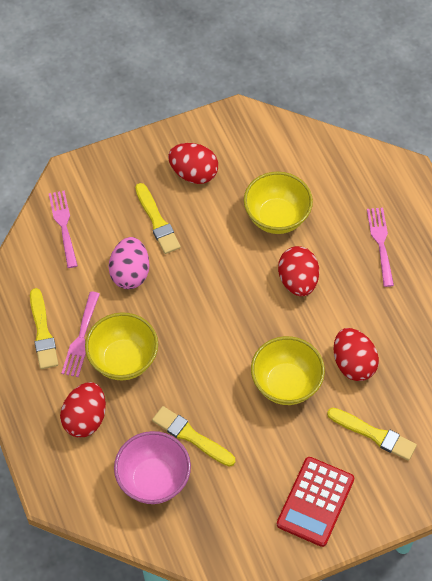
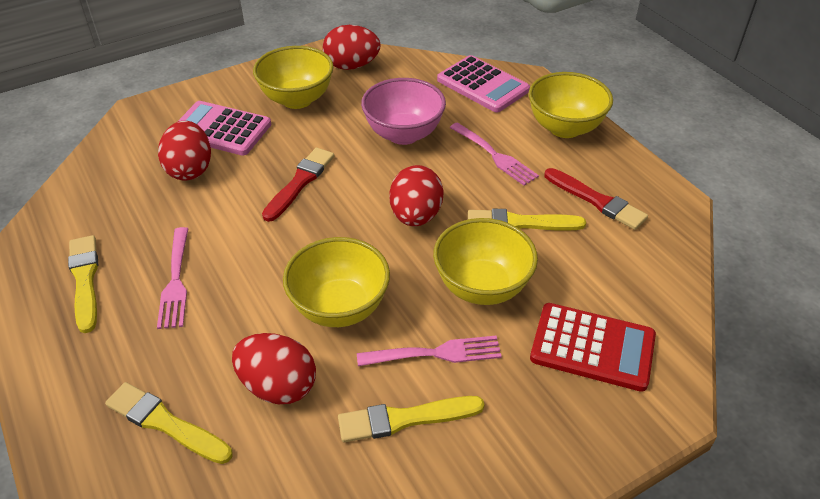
pink calculator: 0 -> 2
pink egg: 1 -> 0
red brush: 0 -> 2
yellow bowl: 3 -> 4

